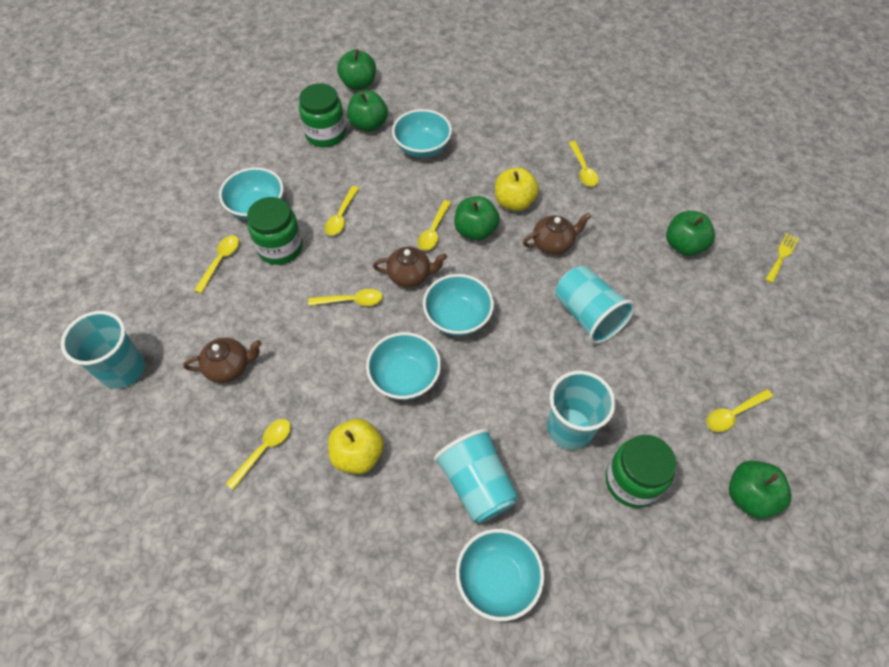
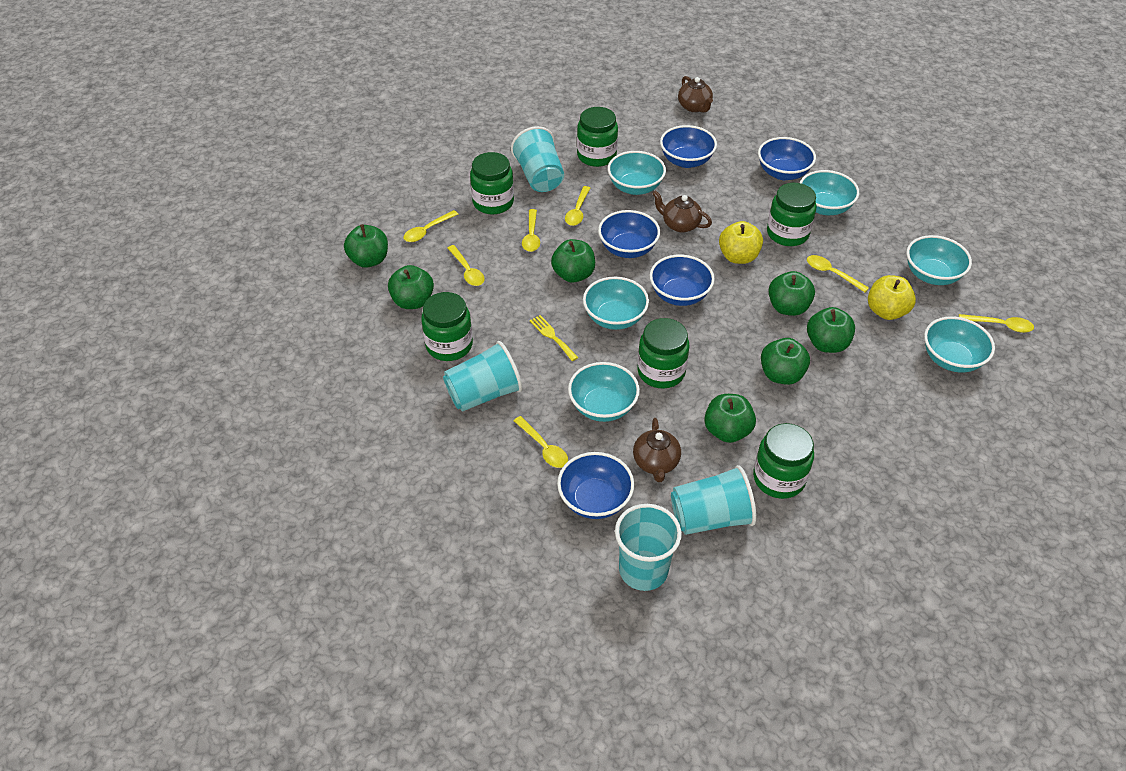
blue bowl: 0 -> 5
green apple: 5 -> 7
green jar: 3 -> 6
turquoise bowl: 5 -> 6

